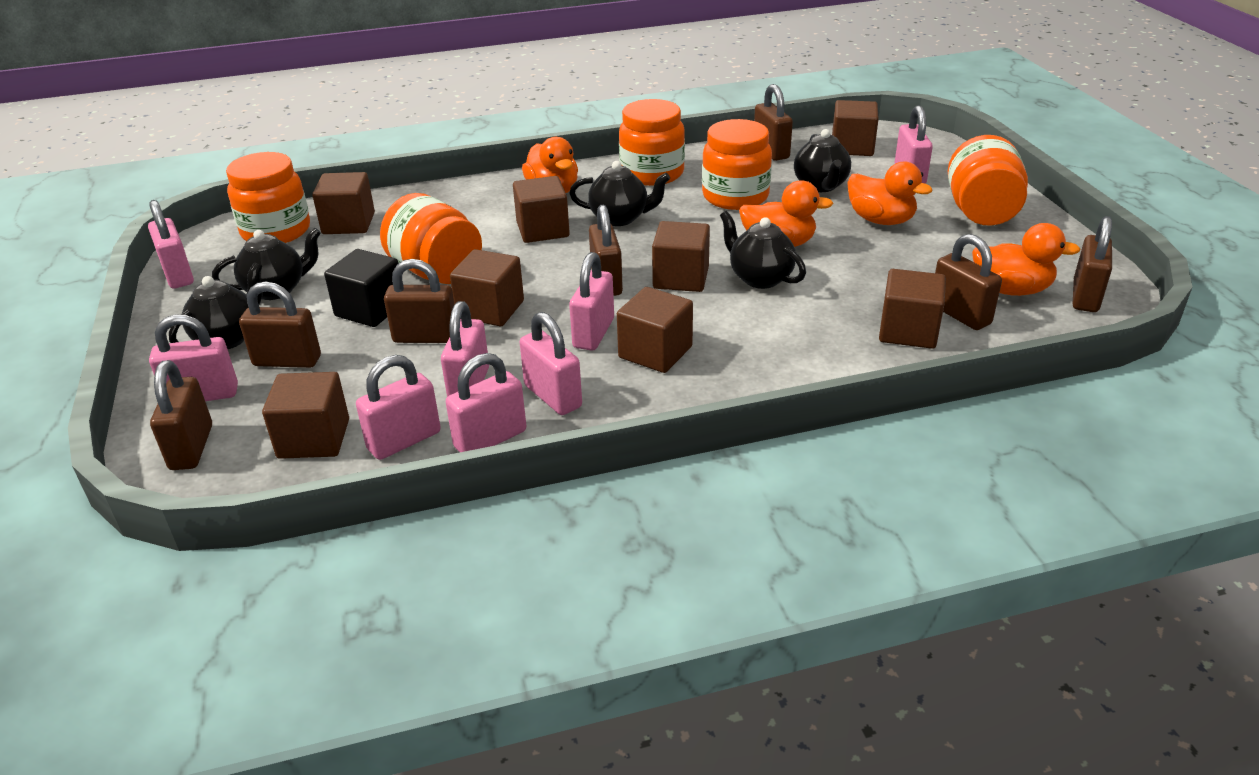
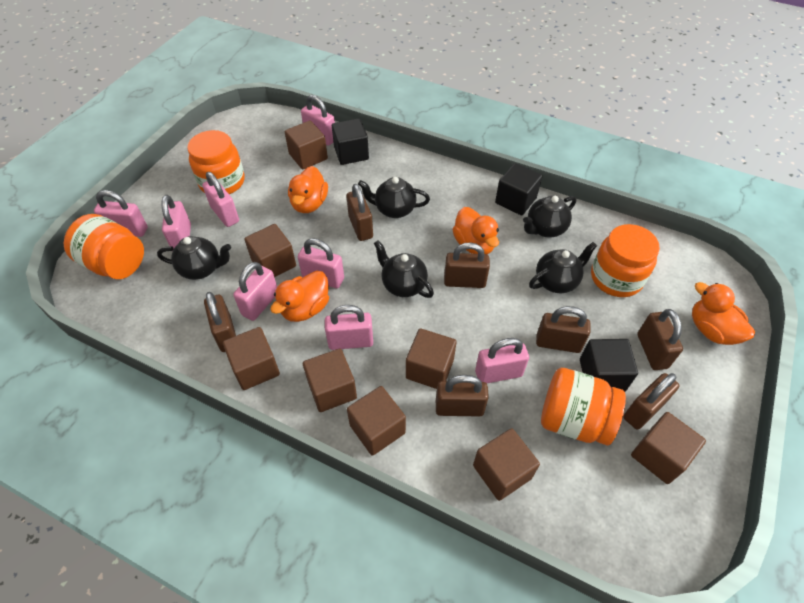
black cube: 1 -> 3
orange jar: 5 -> 4

